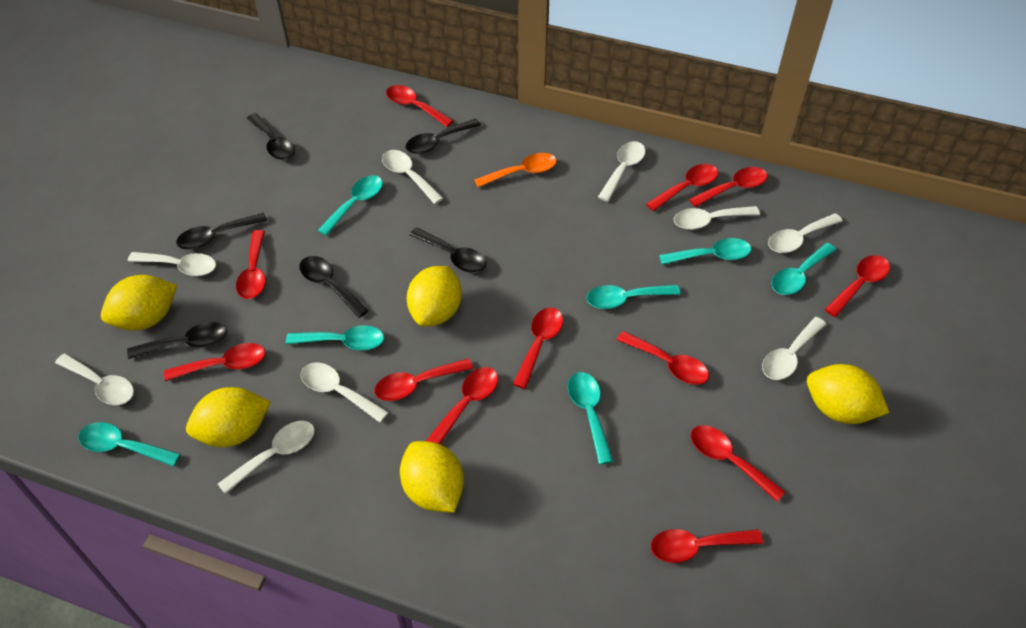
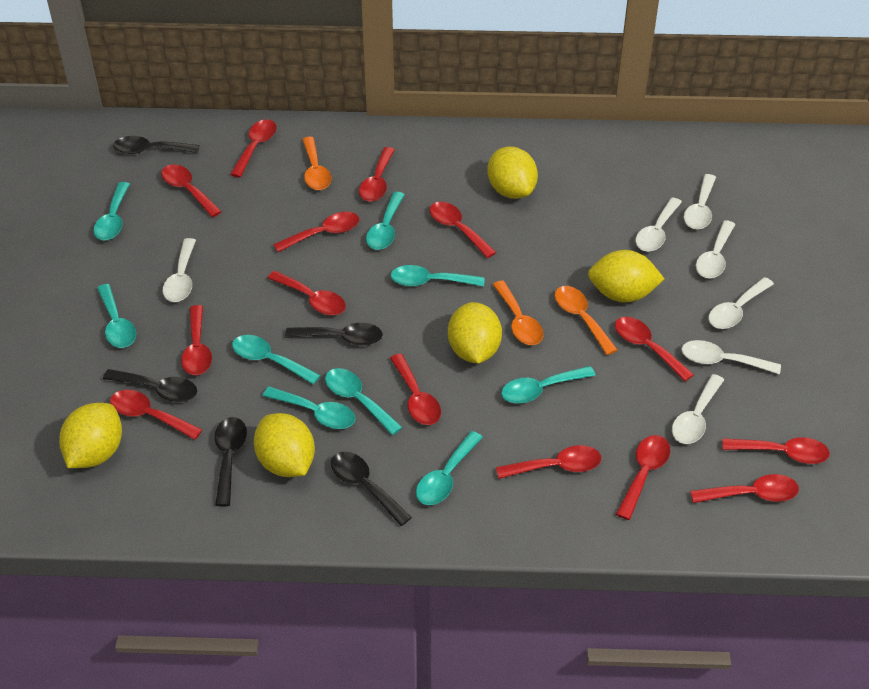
black spoon: 6 -> 5
orange spoon: 1 -> 3
red spoon: 12 -> 14
turquoise spoon: 7 -> 9
white spoon: 9 -> 7

